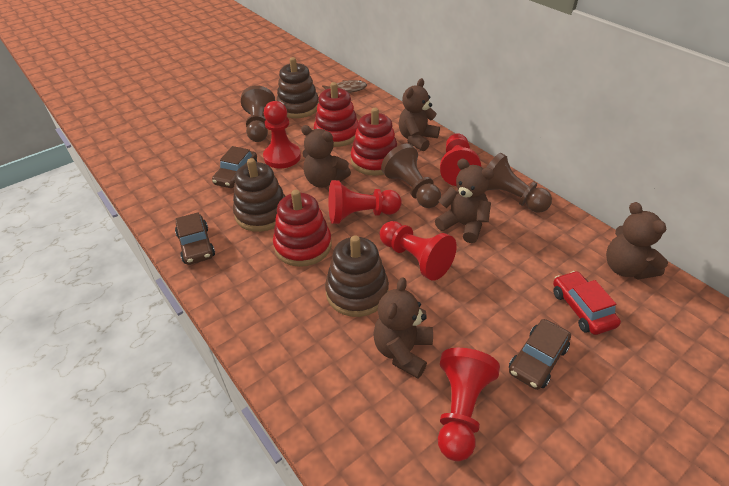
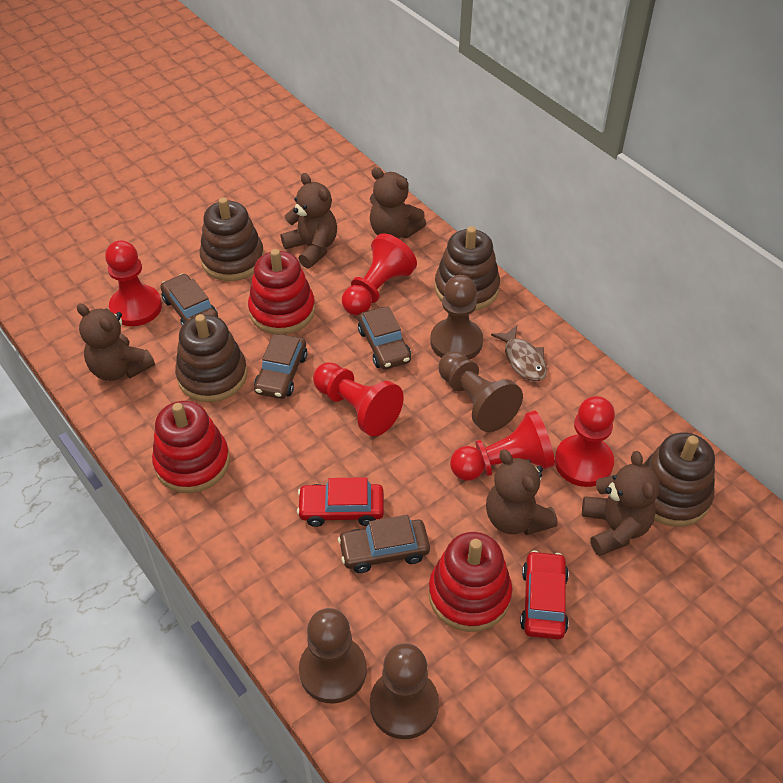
brown car: 3 -> 4
brown pawn: 3 -> 4
brown stacking toy: 3 -> 4
red car: 1 -> 2

